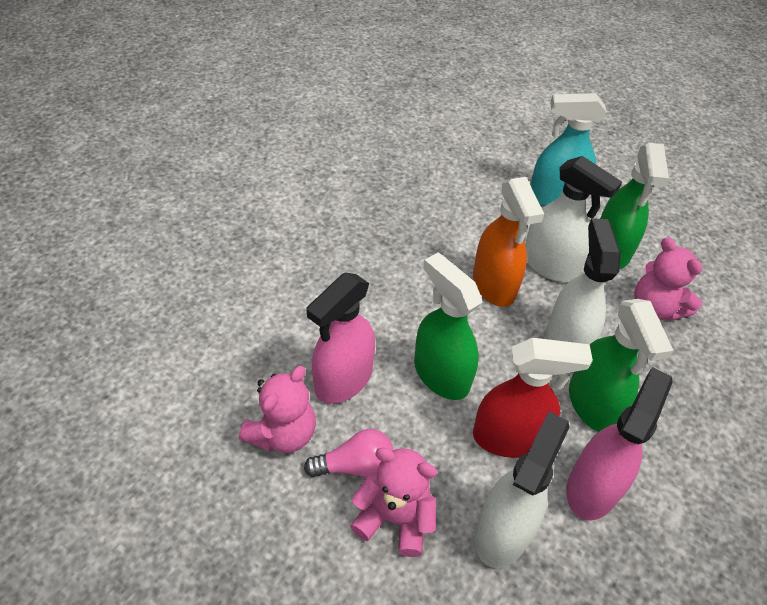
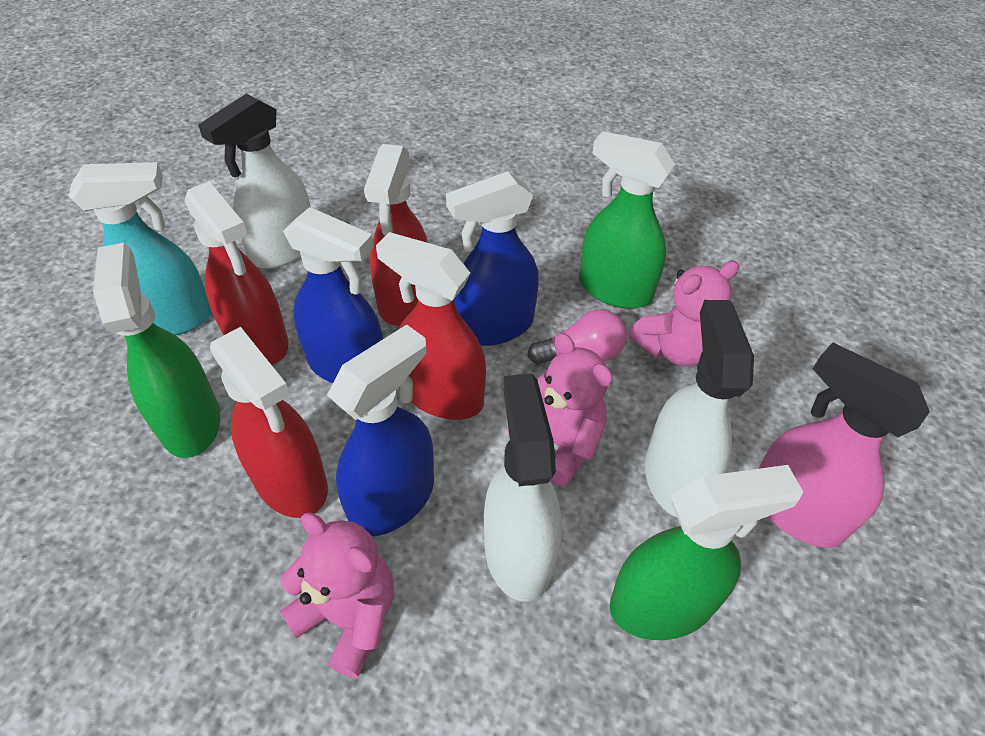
blue spray bottle: 0 -> 3
orange spray bottle: 1 -> 0
pink spray bottle: 2 -> 1
red spray bottle: 1 -> 4

